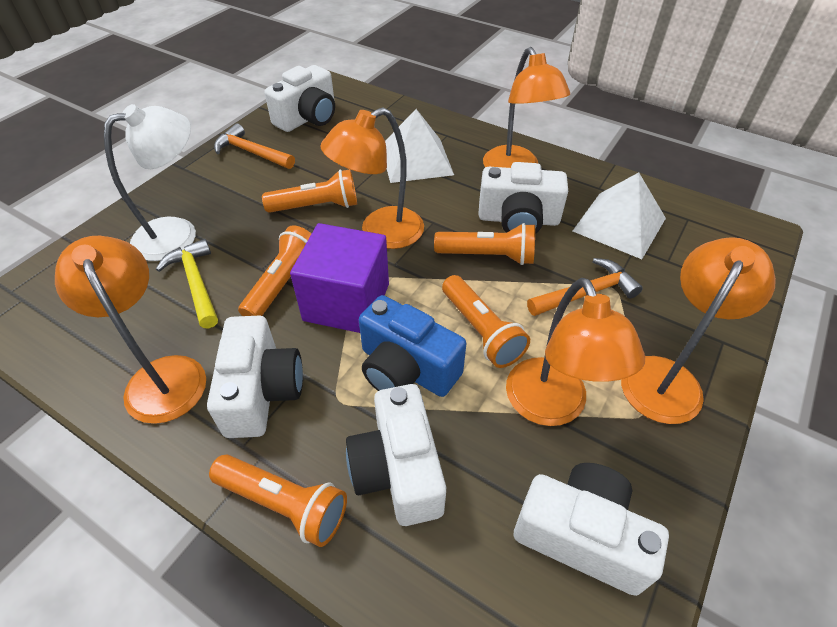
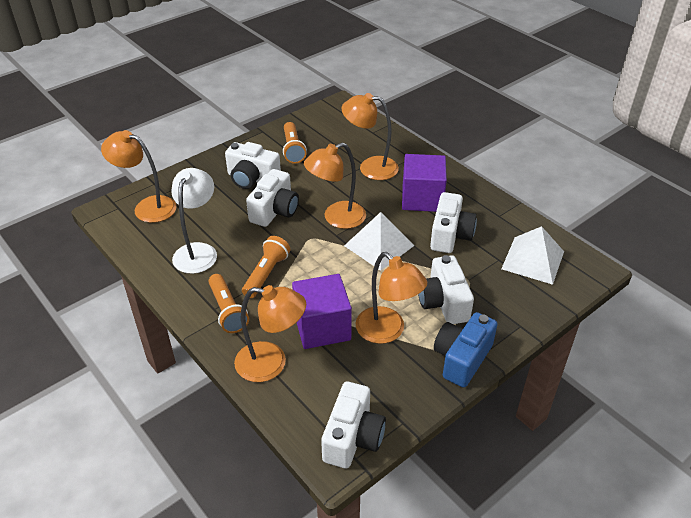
orange flashlight: 5 -> 3
orange hammer: 2 -> 0
purple cube: 1 -> 2
yellow hammer: 1 -> 0

